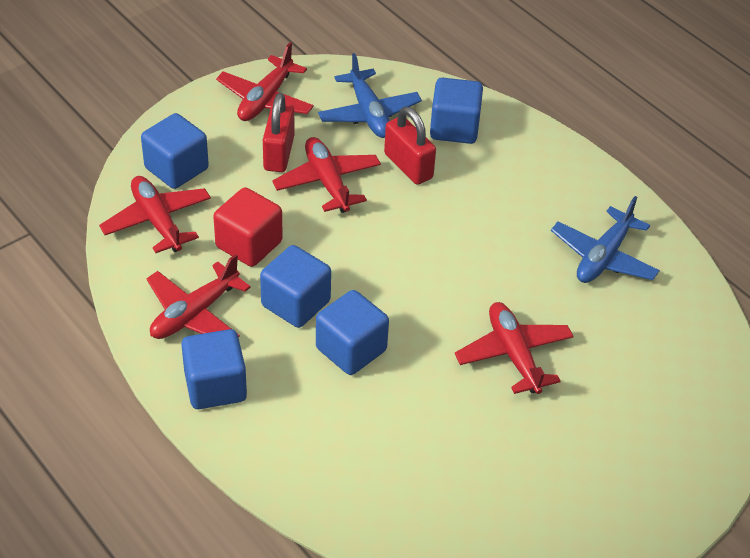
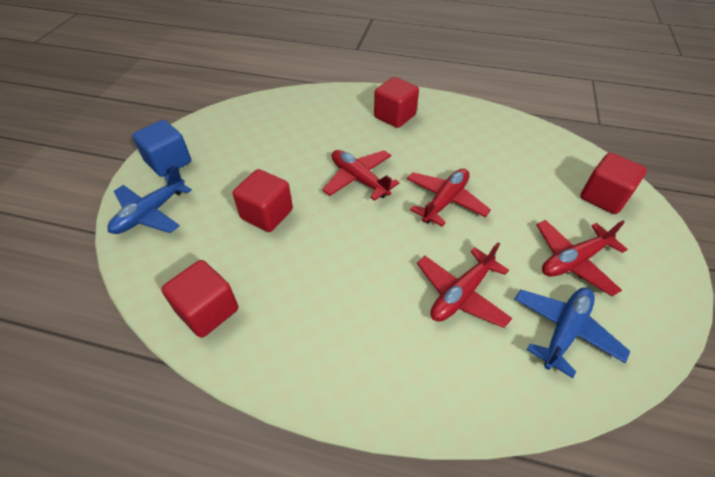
blue cube: 5 -> 1
red cube: 1 -> 4
red padlock: 2 -> 0
red plane: 5 -> 4

